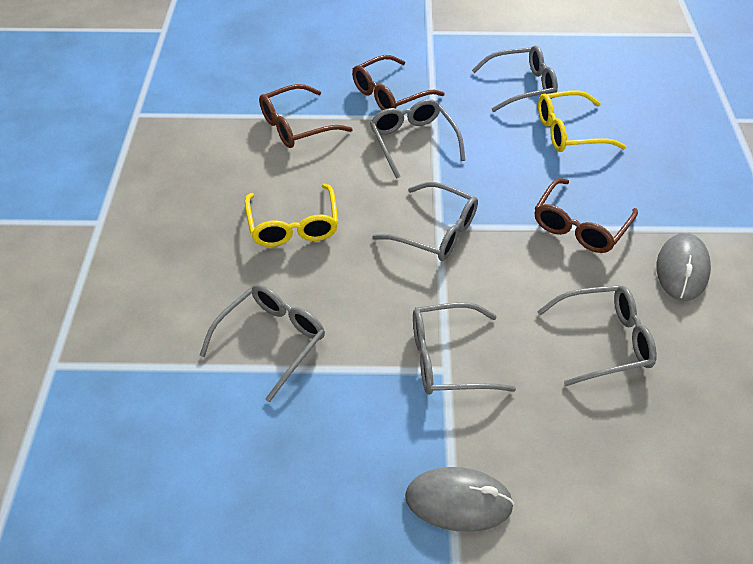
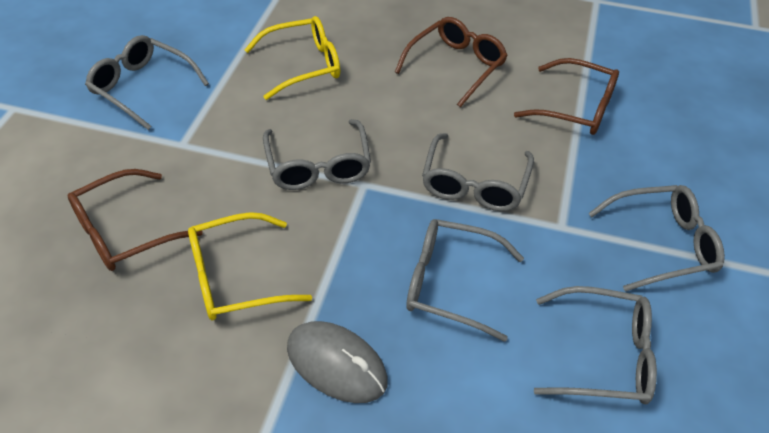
grey mouse: 2 -> 1

